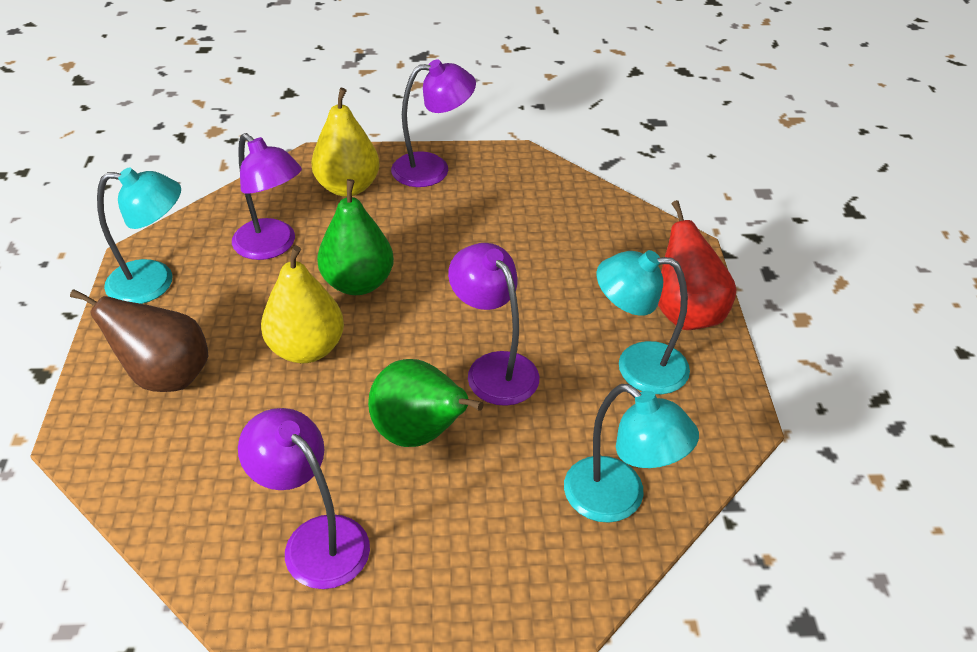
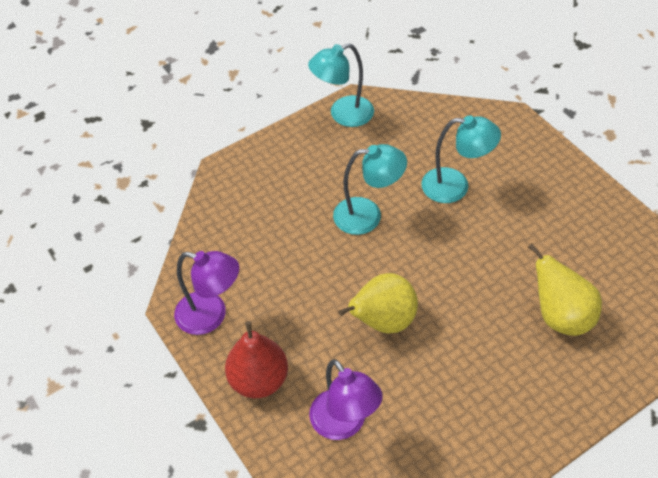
brown pear: 1 -> 0
green pear: 2 -> 0
purple lamp: 4 -> 2

